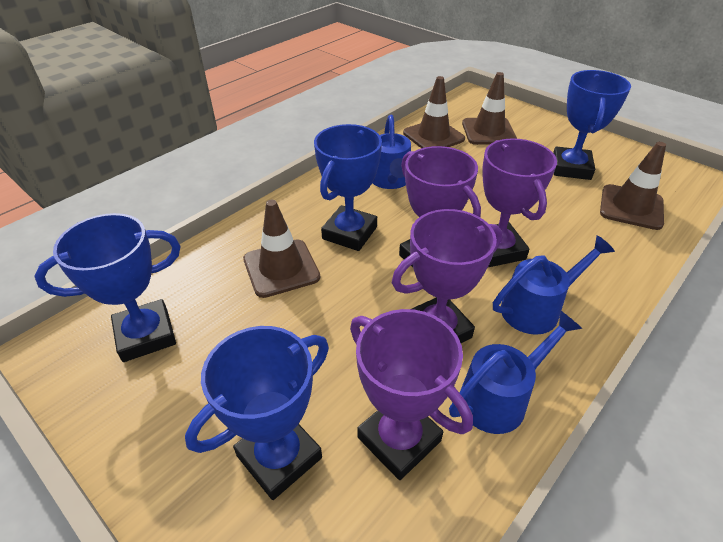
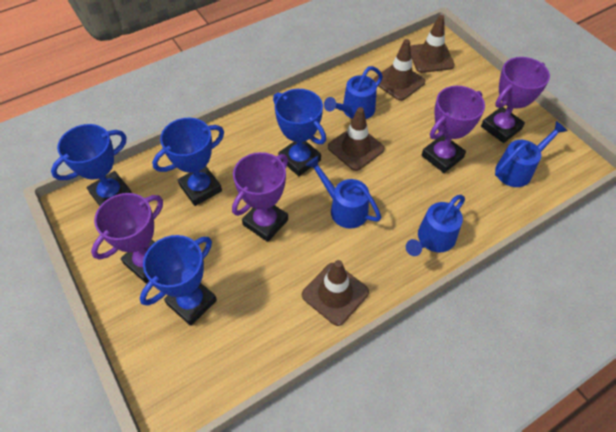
blue watering can: 3 -> 4

